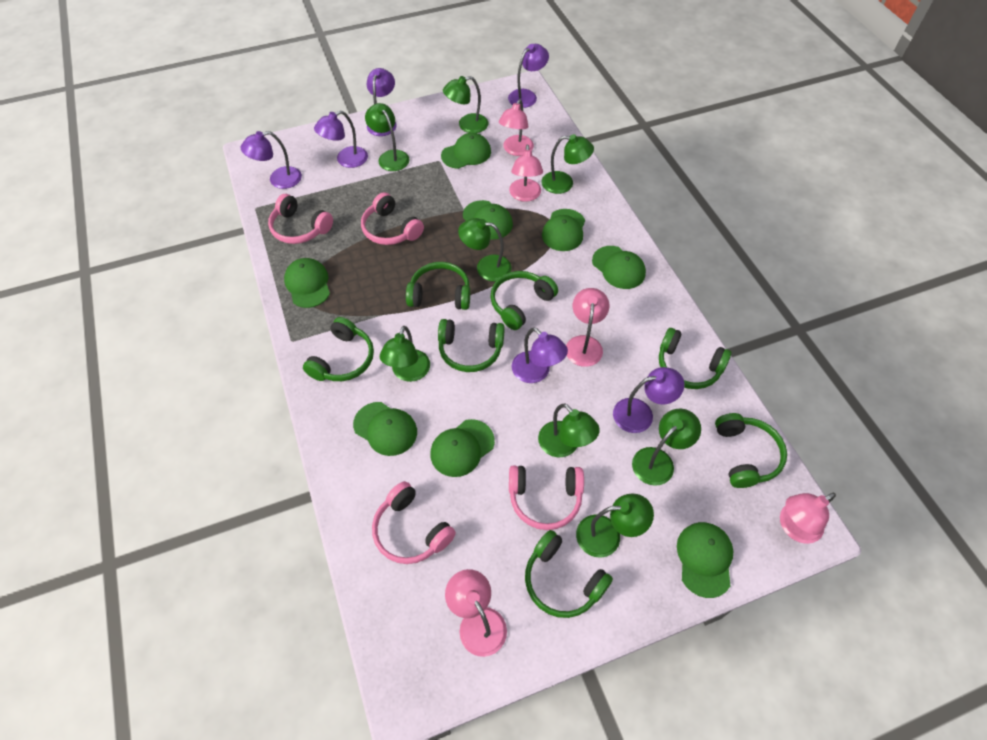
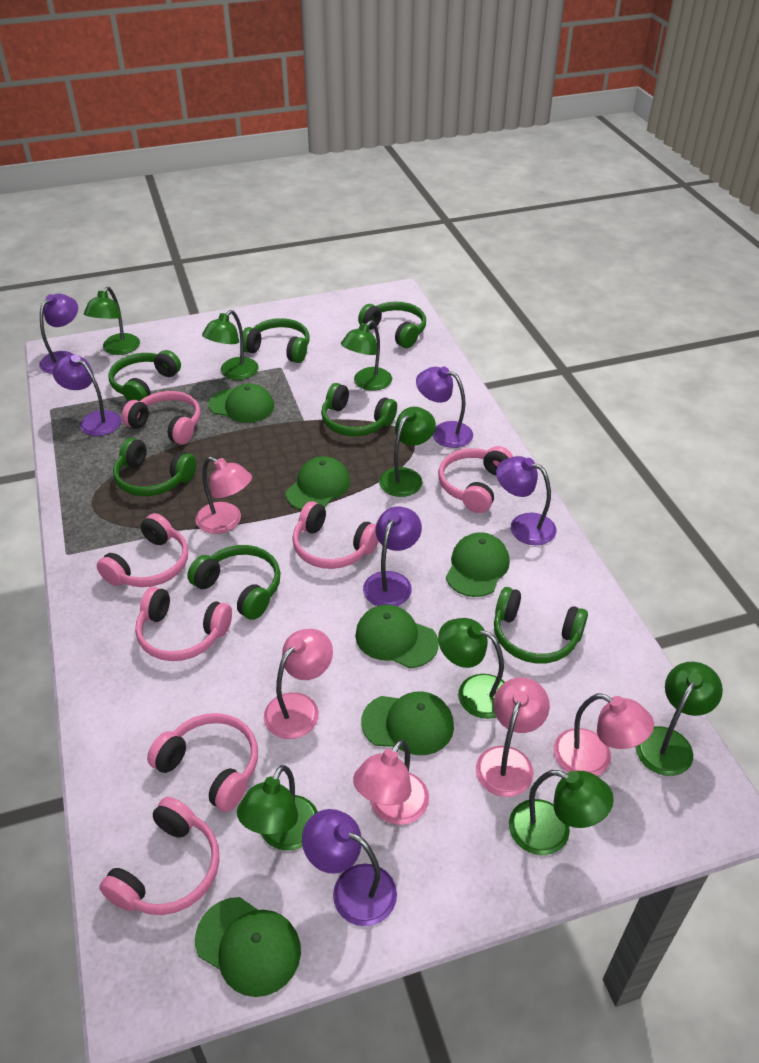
green cap: 8 -> 6
pink headphones: 4 -> 7

